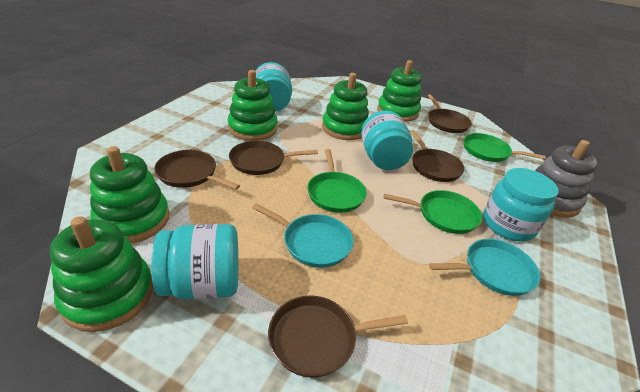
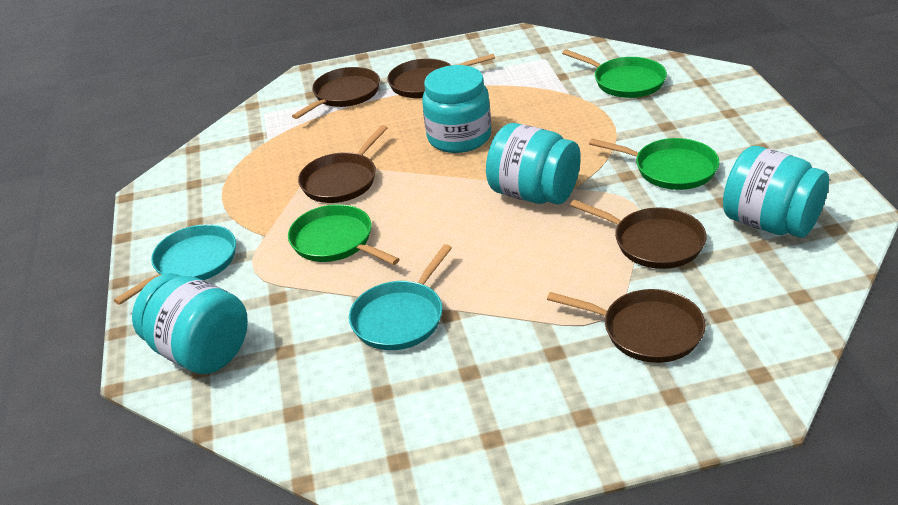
green stacking toy: 5 -> 0
grey stacking toy: 1 -> 0

